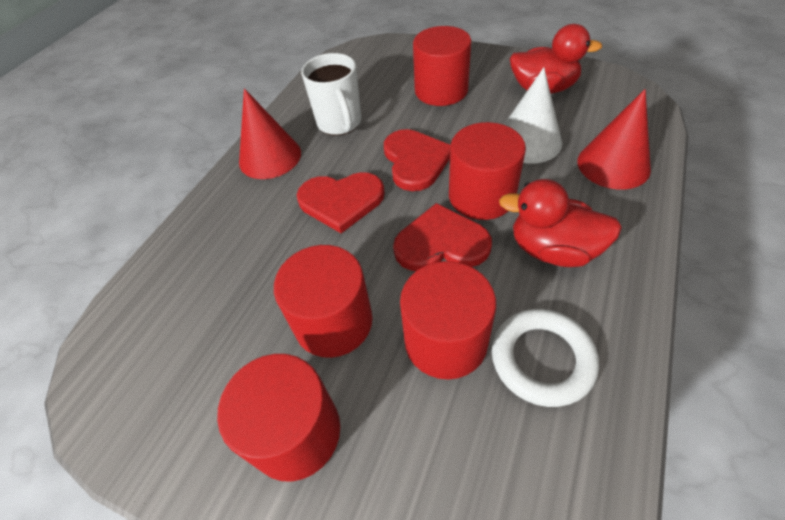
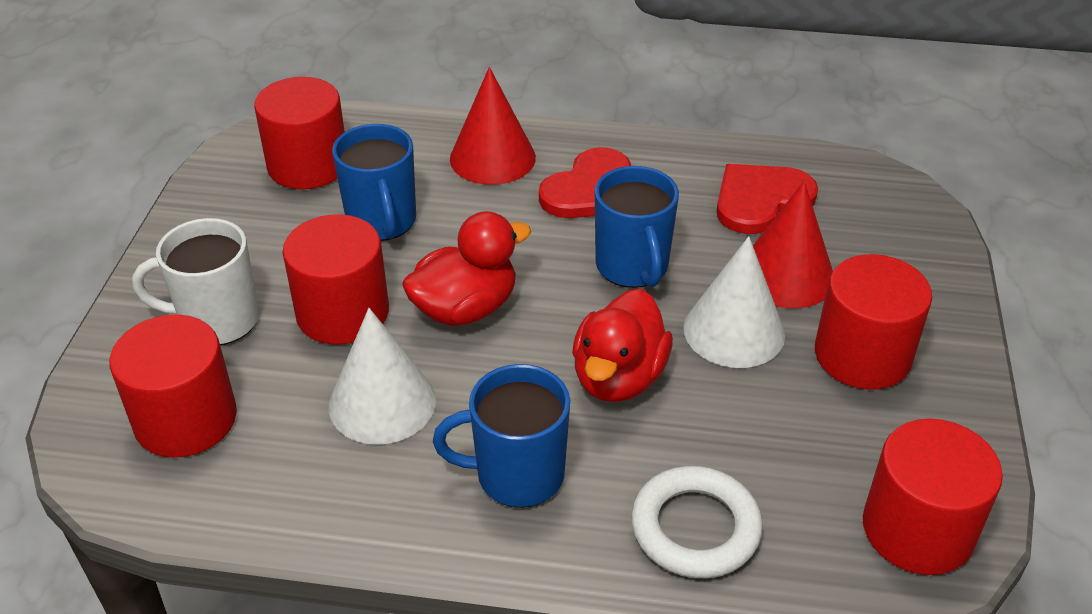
blue mug: 0 -> 3
red heart: 3 -> 2
white cone: 1 -> 2

